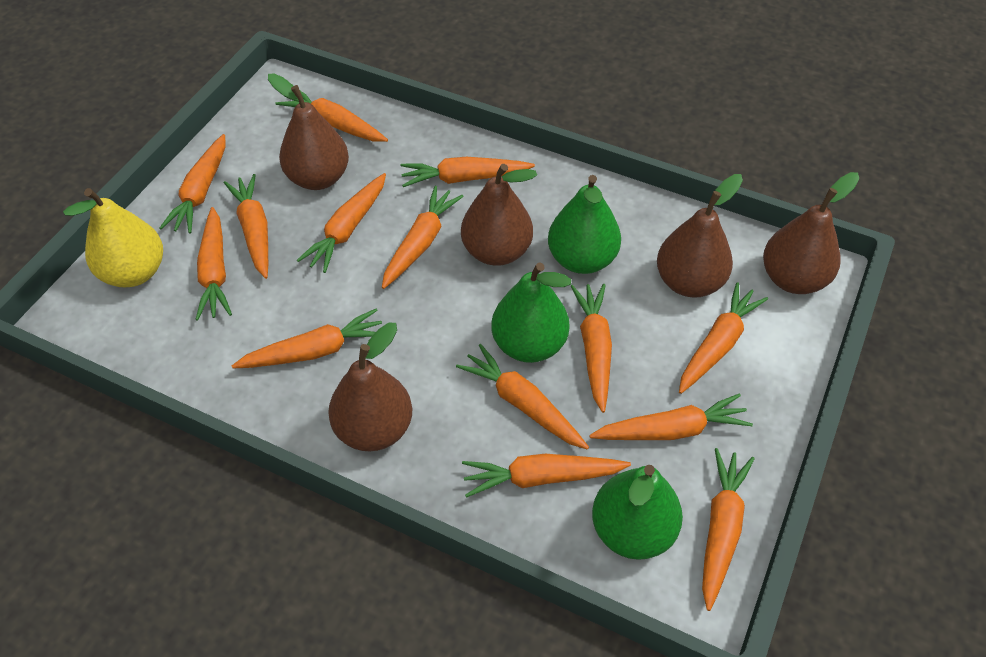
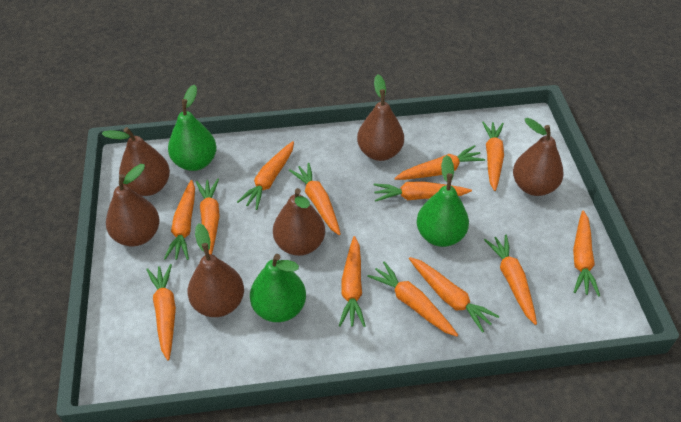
brown pear: 5 -> 6
orange carrot: 14 -> 13
yellow pear: 1 -> 0

